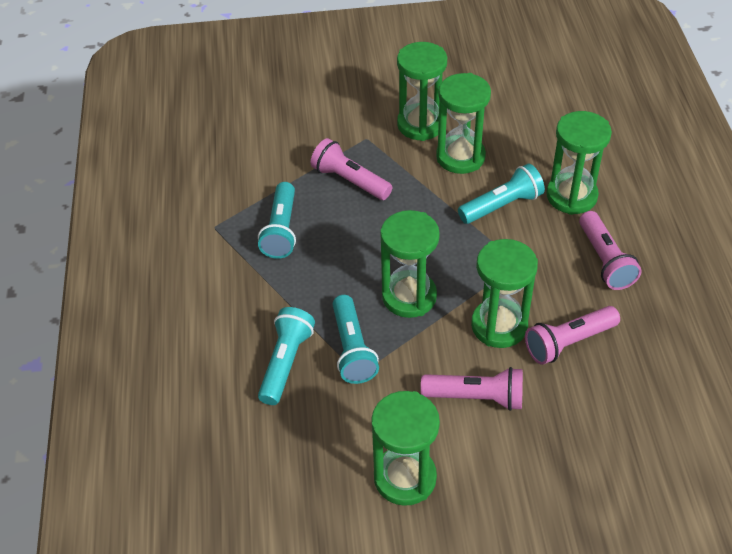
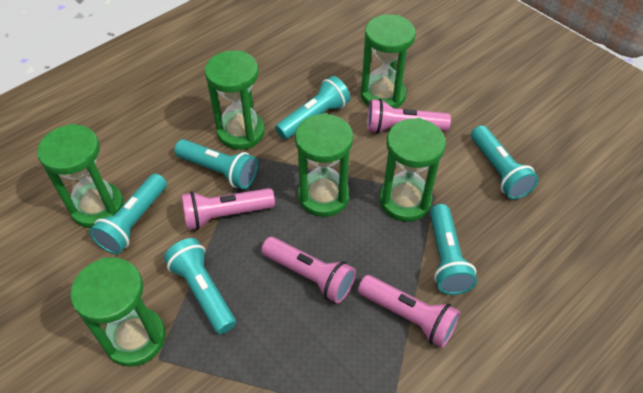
turquoise flashlight: 4 -> 6

